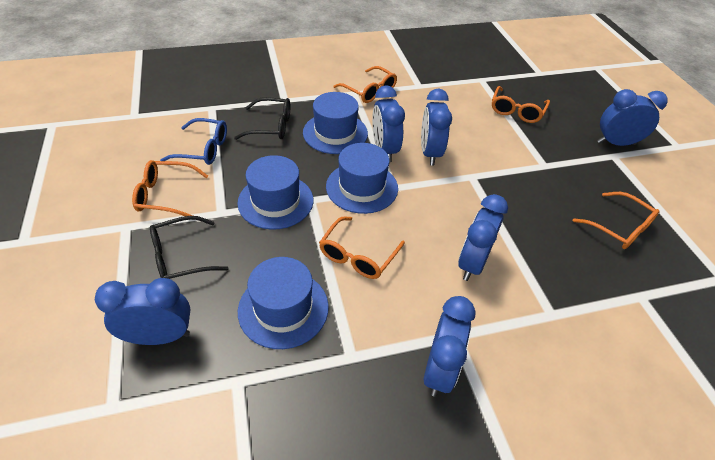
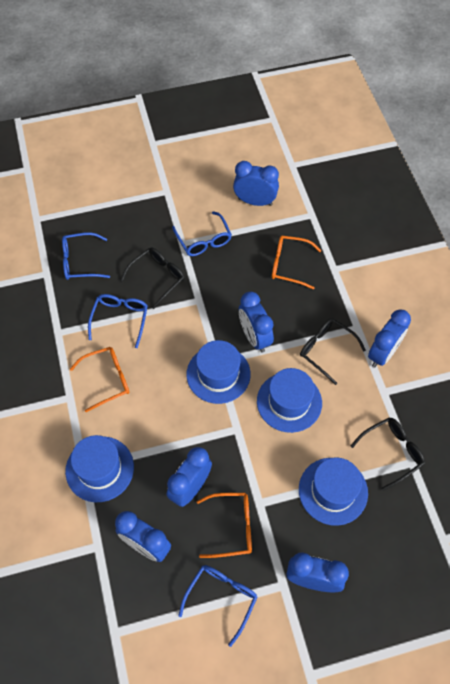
black glasses: 2 -> 3
blue glasses: 1 -> 4
orange glasses: 5 -> 3

